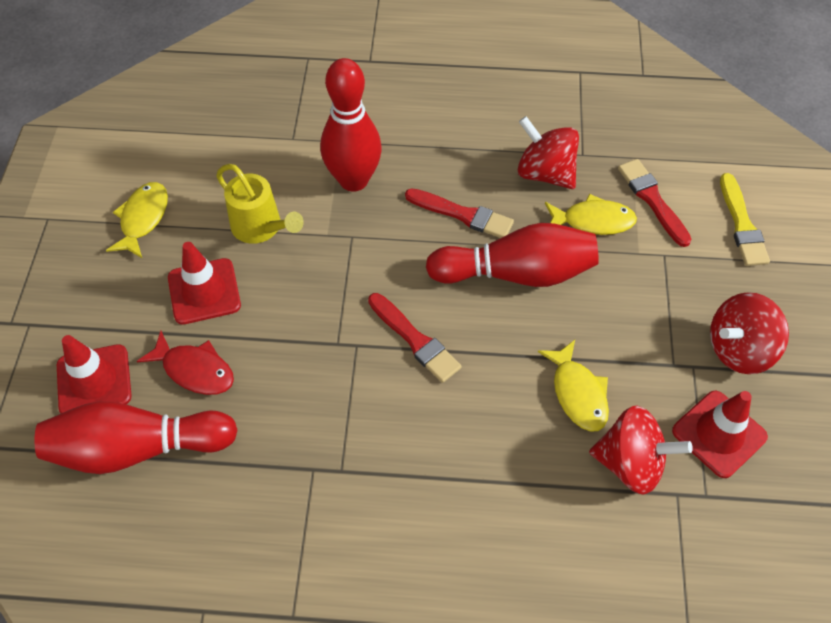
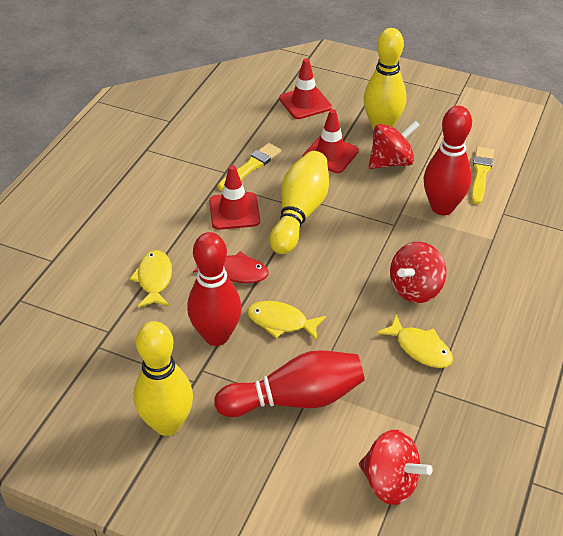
red brush: 3 -> 0
yellow bowling pin: 0 -> 3
yellow brush: 1 -> 2
yellow watering can: 1 -> 0

